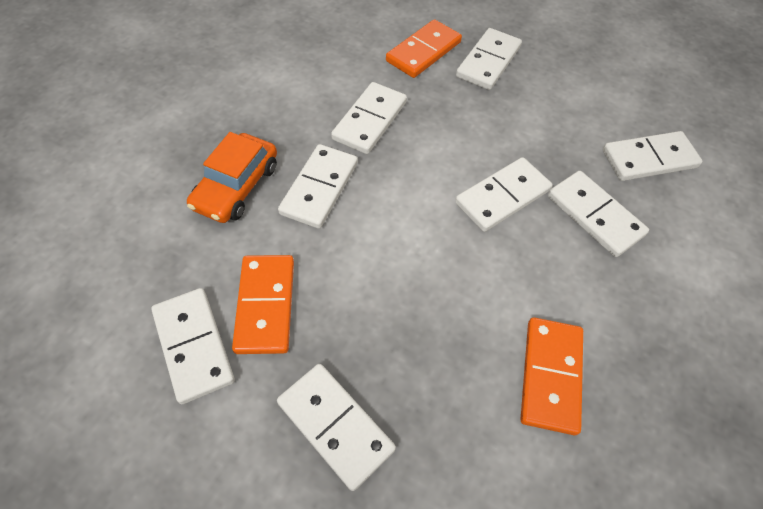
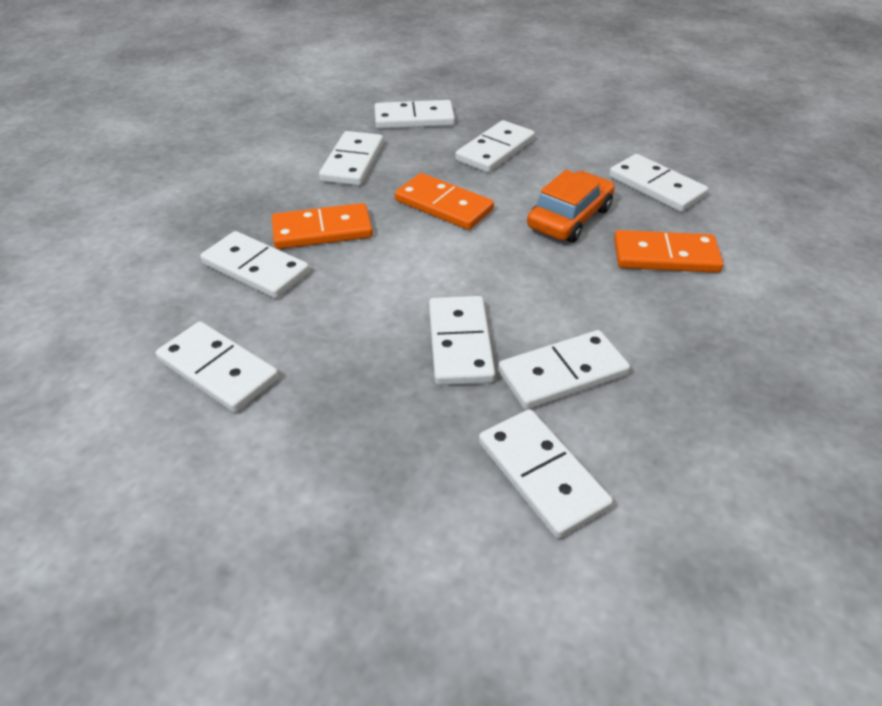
white domino: 8 -> 9

